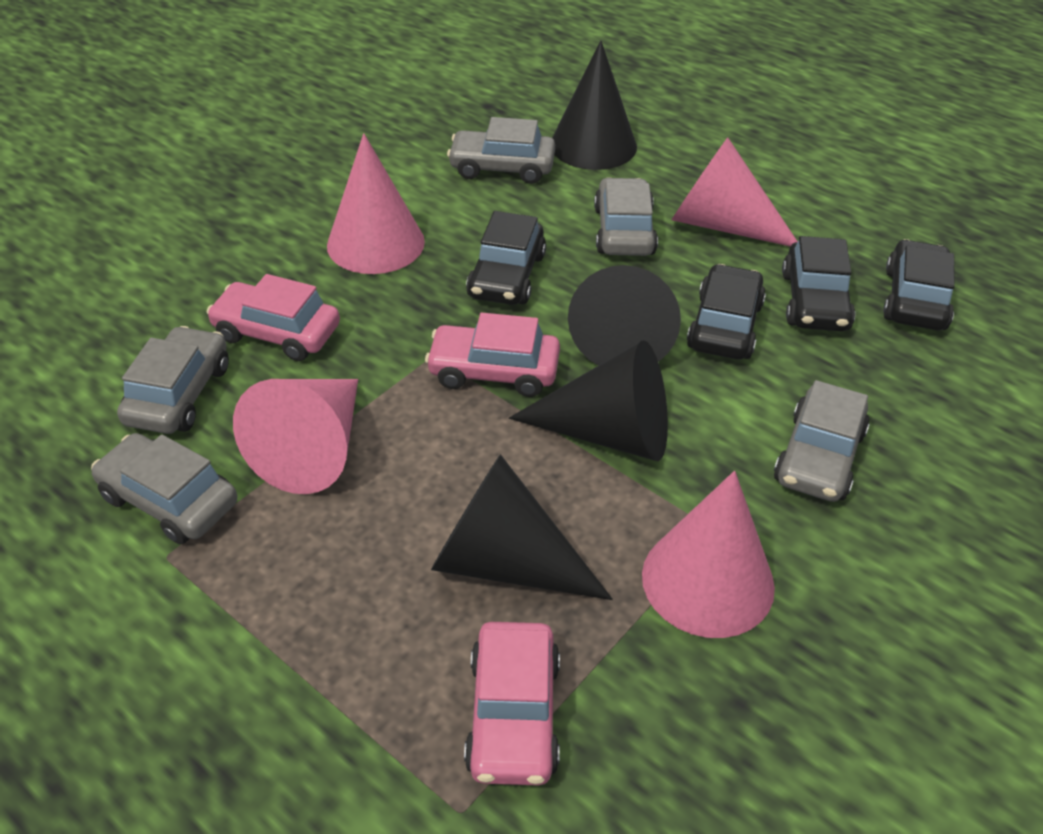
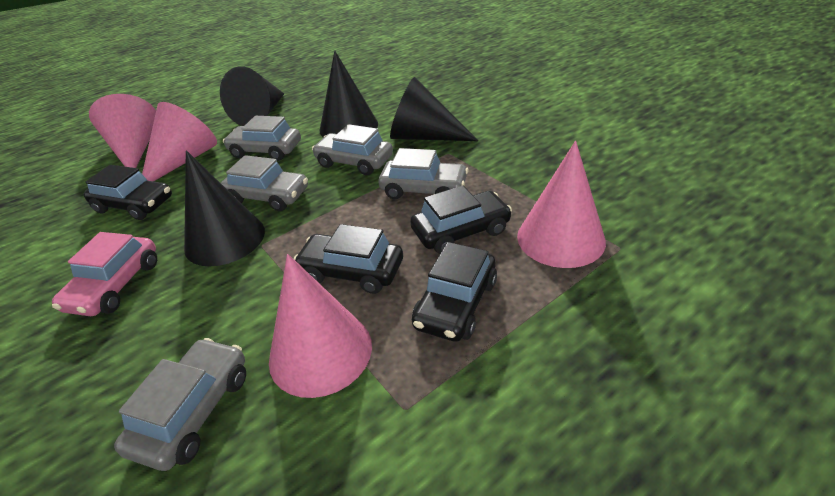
pink car: 3 -> 1

